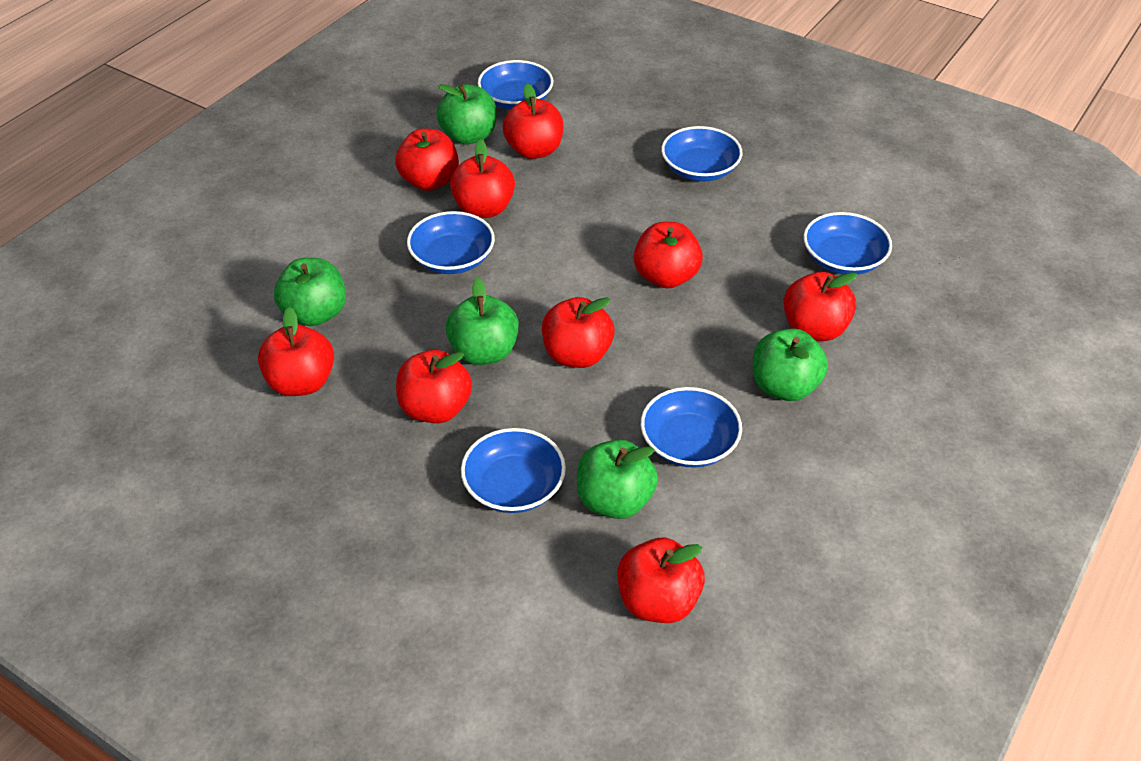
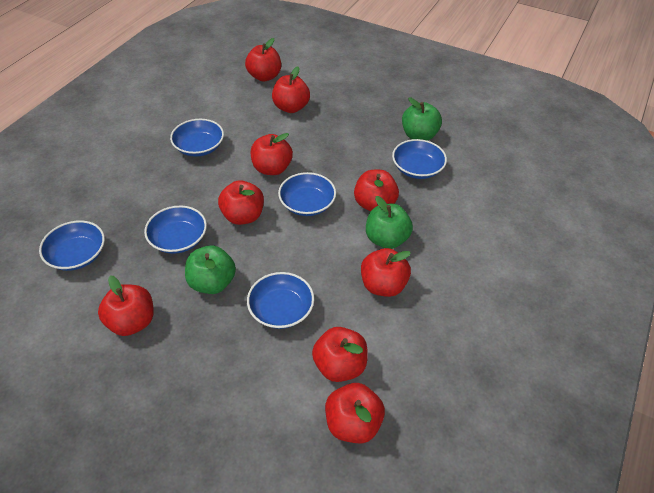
green apple: 5 -> 3

